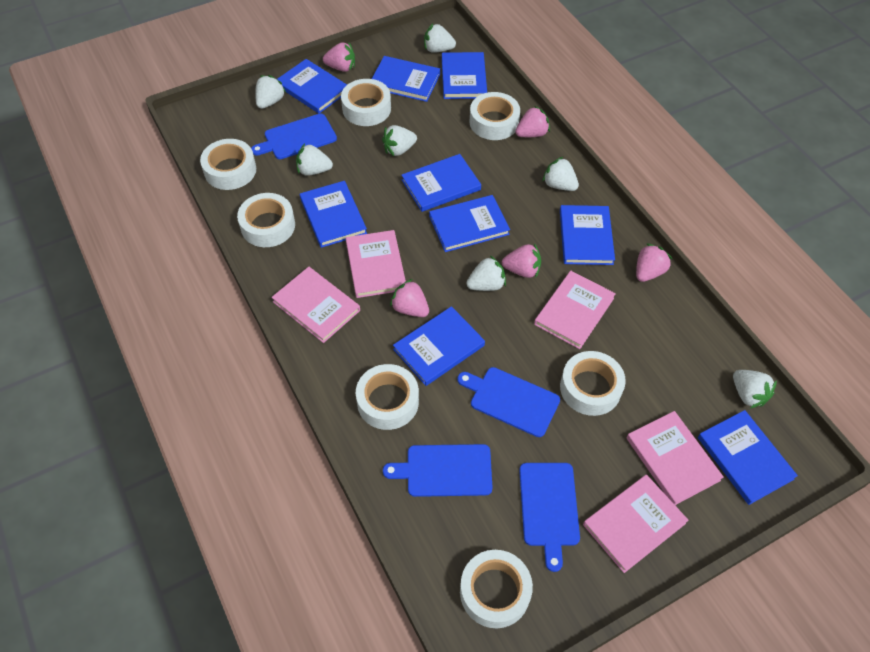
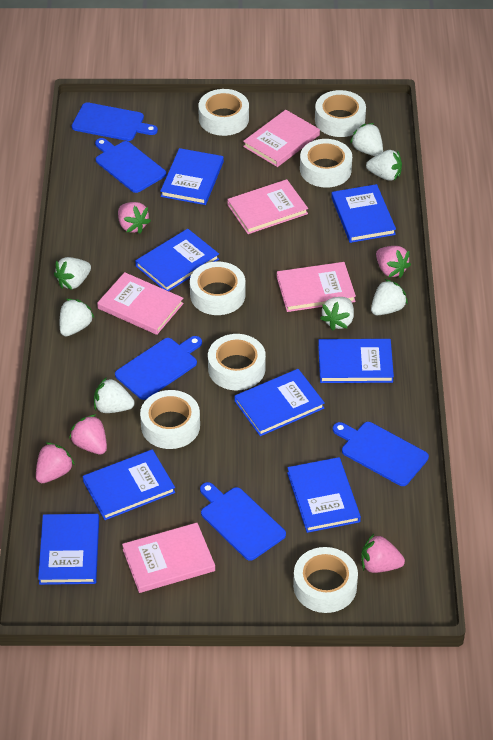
blue book: 9 -> 8
blue cutting board: 4 -> 5

